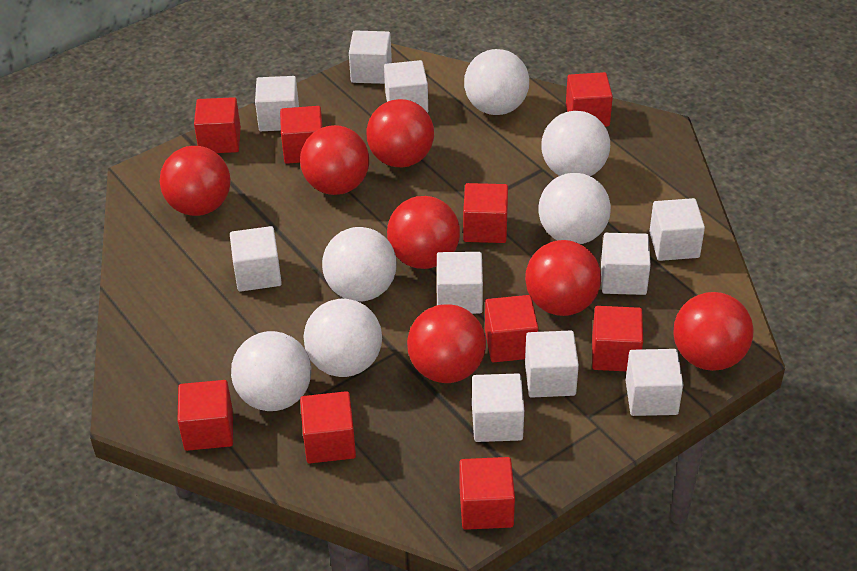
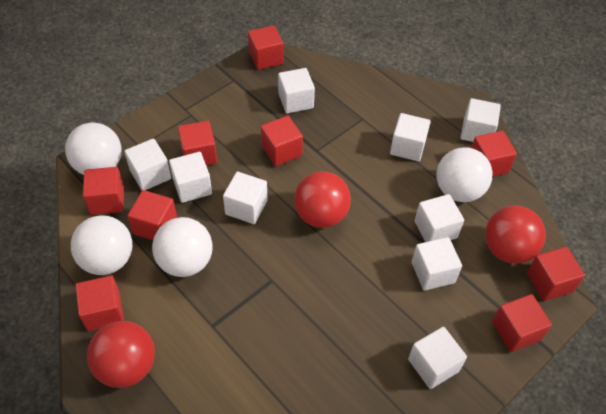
red ball: 7 -> 3
white ball: 6 -> 4
white cube: 10 -> 9

